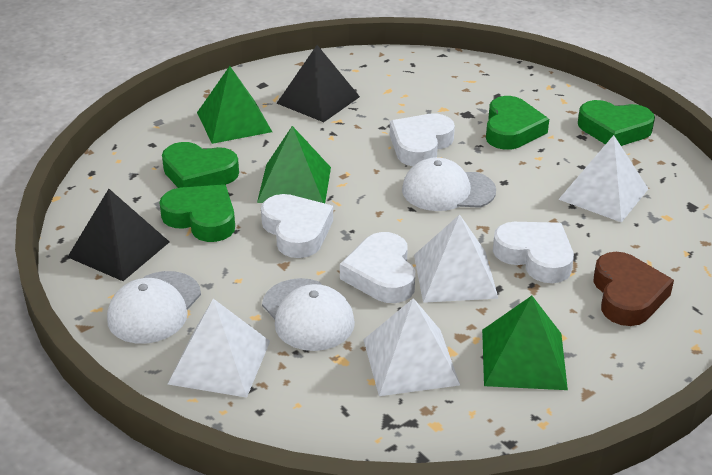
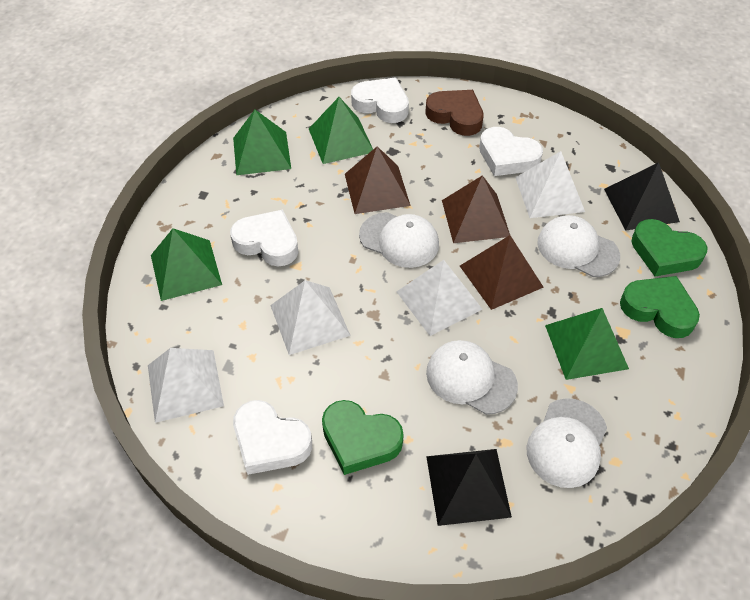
brown pyramid: 0 -> 3
green heart: 4 -> 3
green pyramid: 3 -> 4
white cap: 3 -> 4

